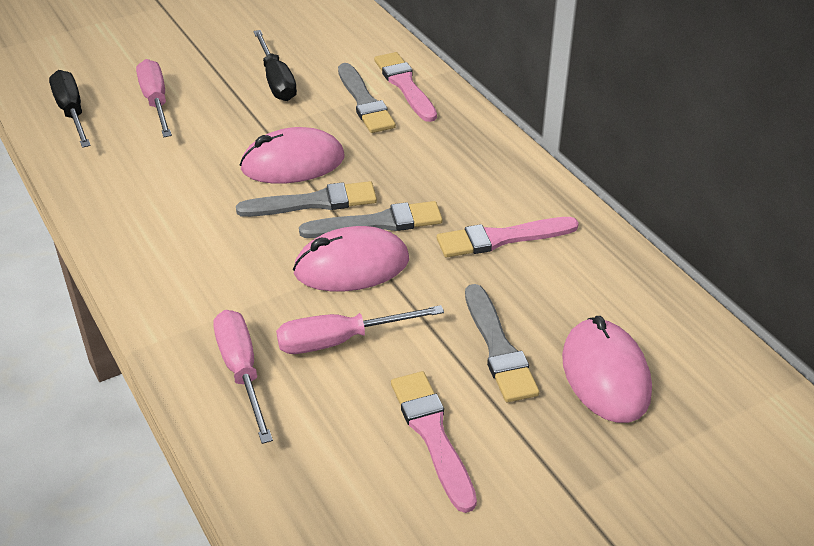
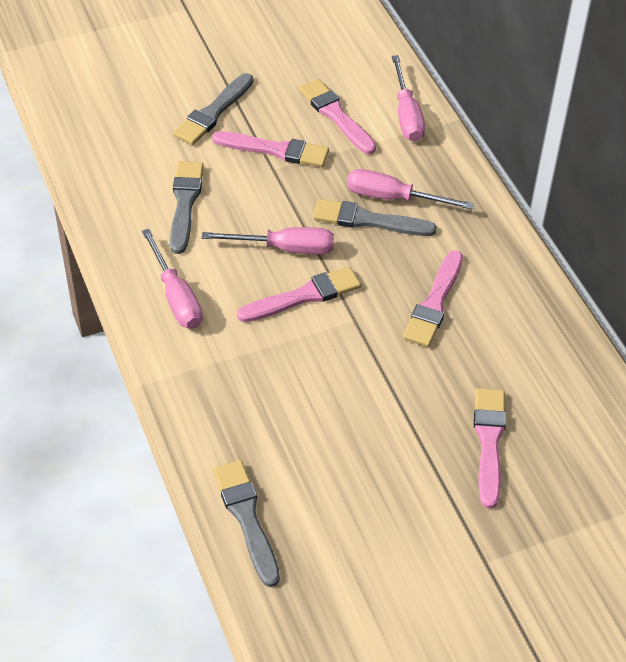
black screwdriver: 2 -> 0
pink brush: 3 -> 5
pink mouse: 3 -> 0
pink screwdriver: 3 -> 4

